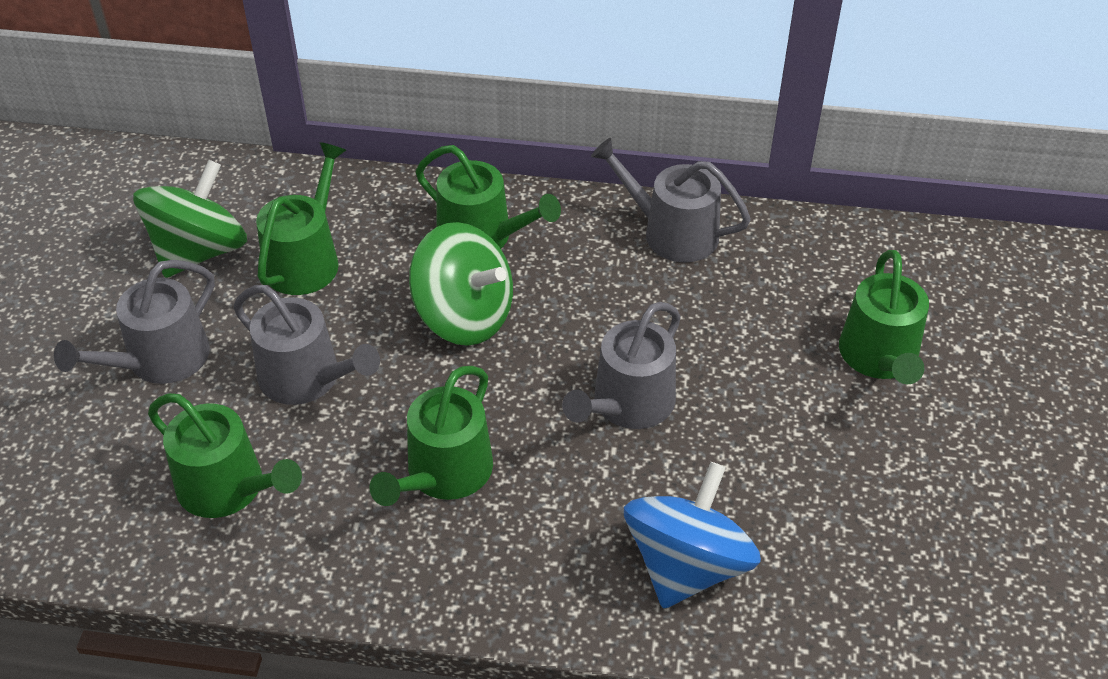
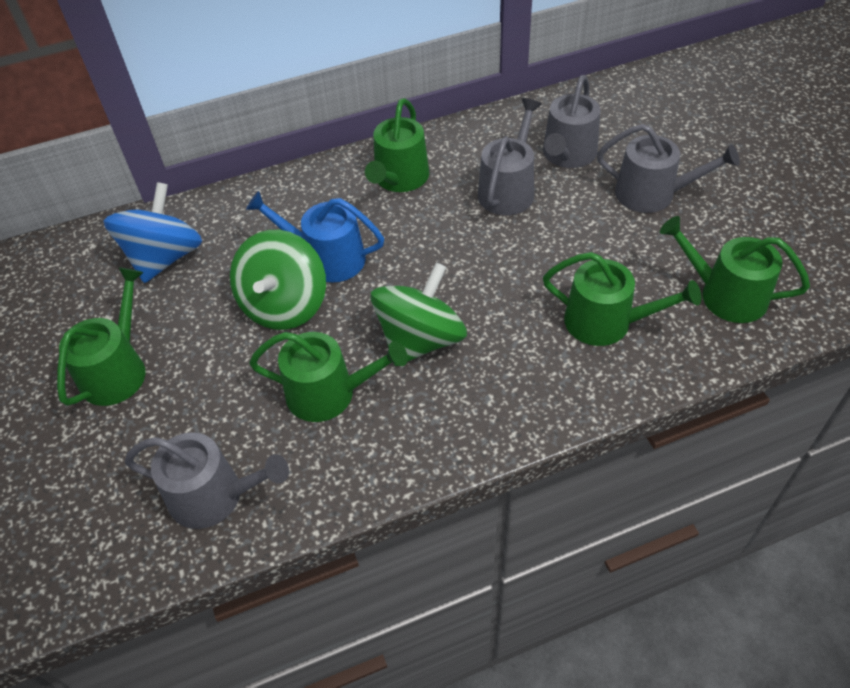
blue watering can: 0 -> 1

